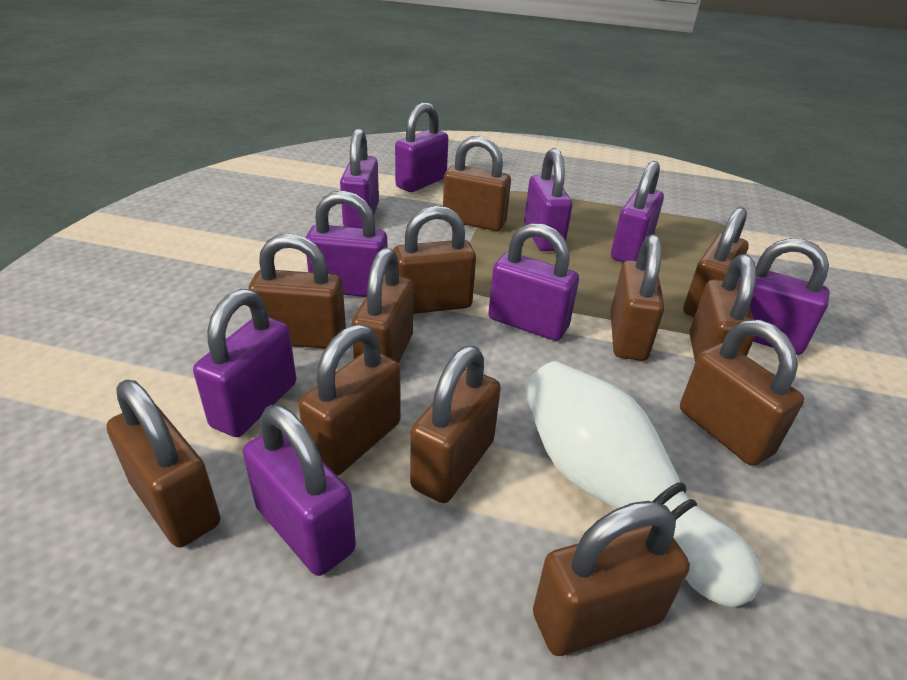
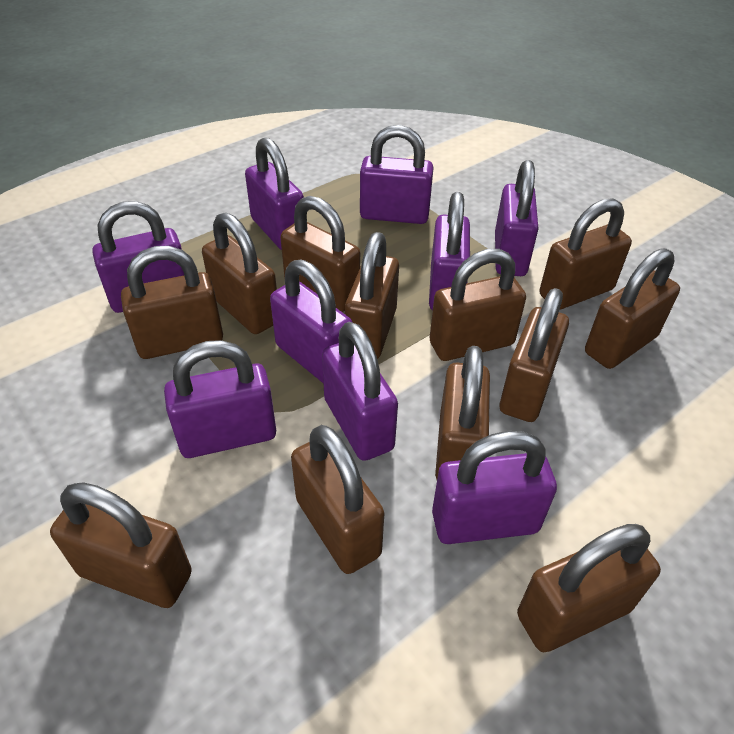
white bowling pin: 1 -> 0

